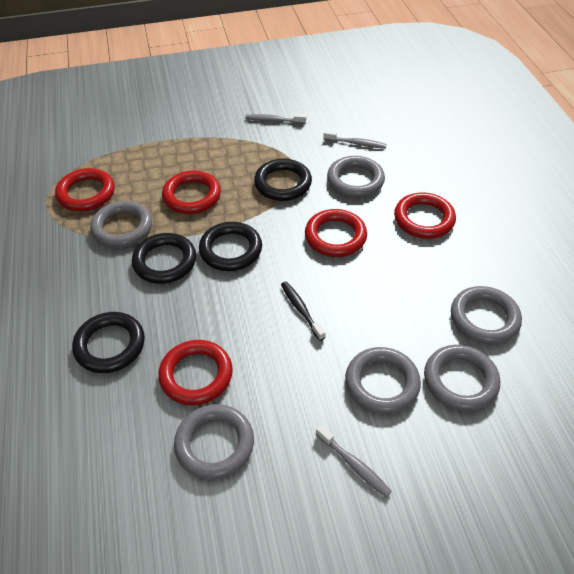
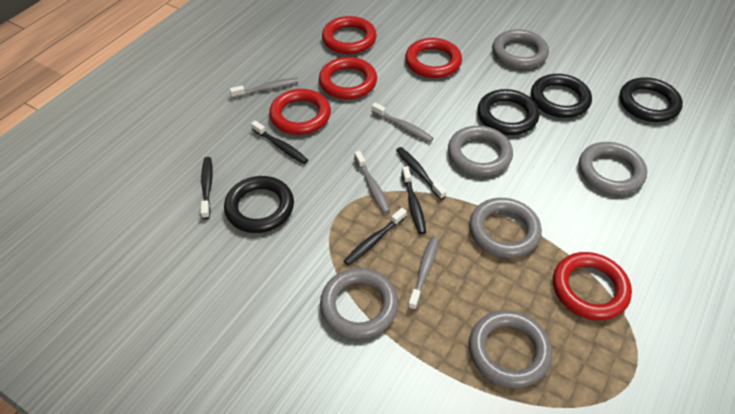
black toothbrush: 1 -> 5
grey toothbrush: 3 -> 4

